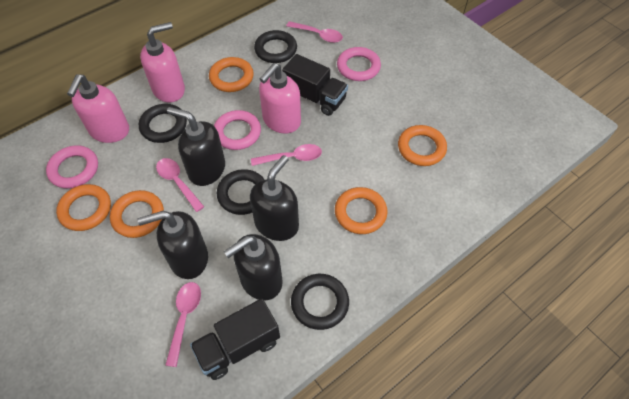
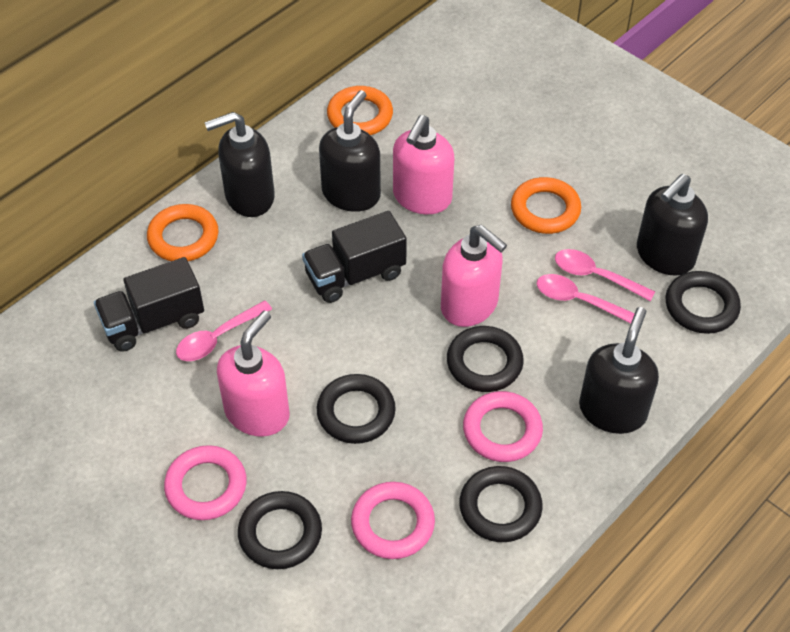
black ring: 4 -> 5
orange ring: 5 -> 3
pink spoon: 4 -> 3

